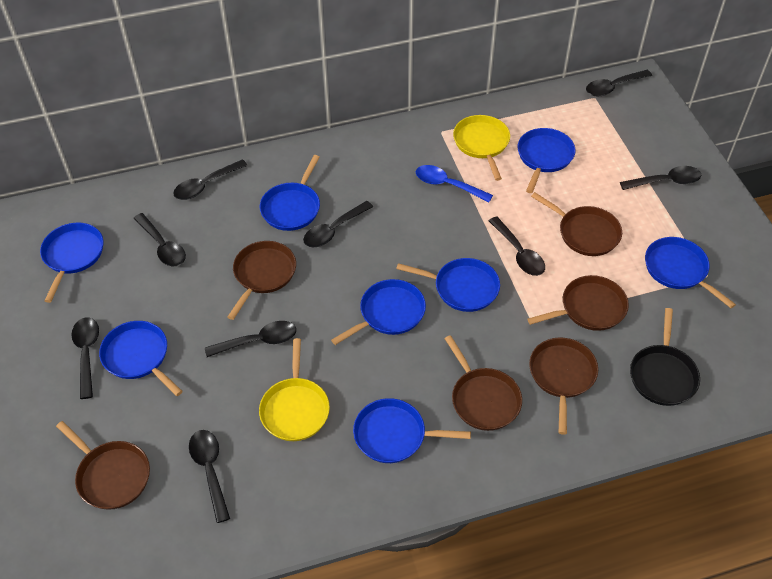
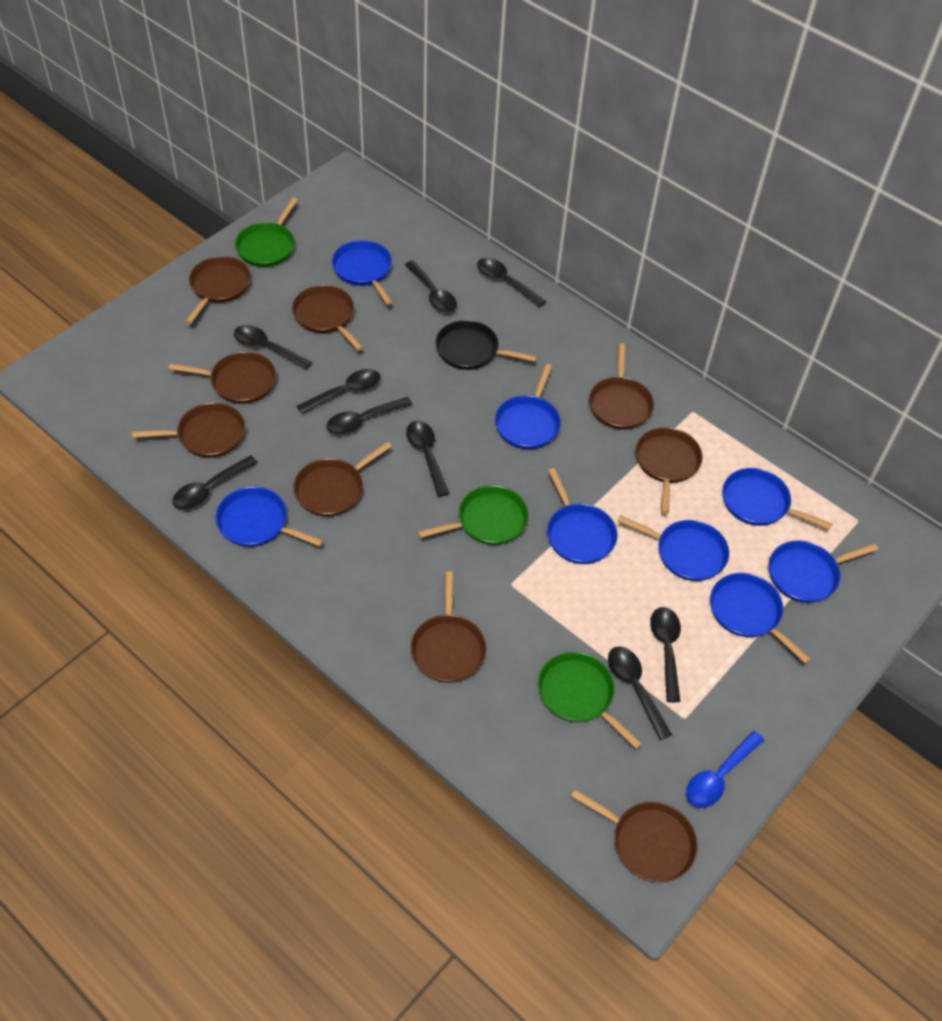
brown pan: 6 -> 9
green pan: 0 -> 3
yellow pan: 2 -> 0

